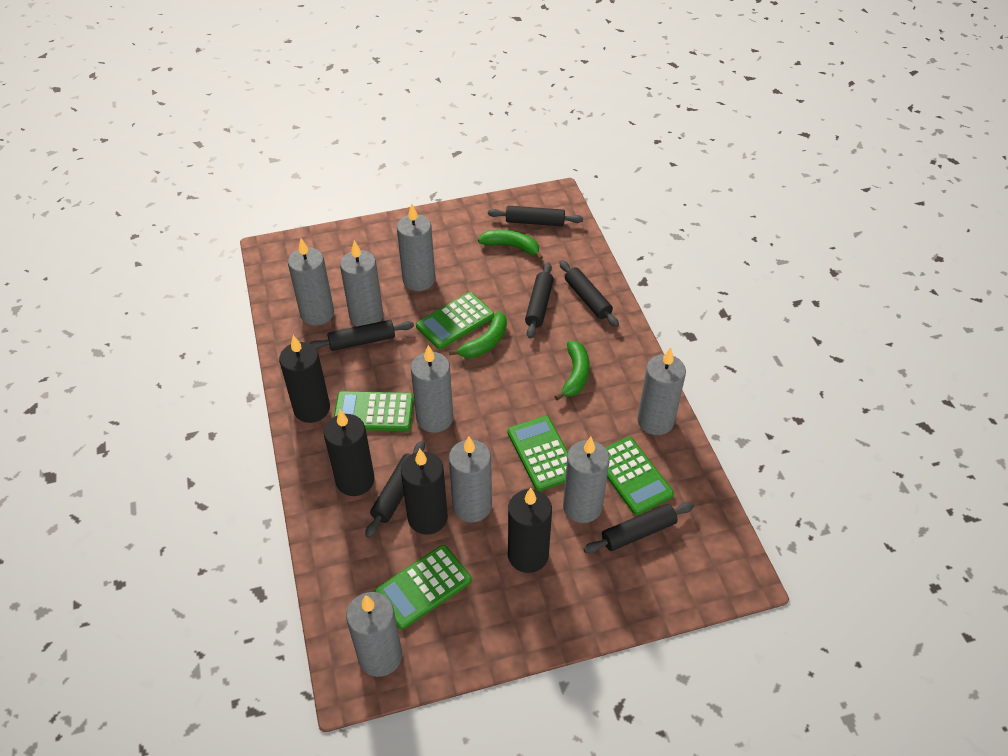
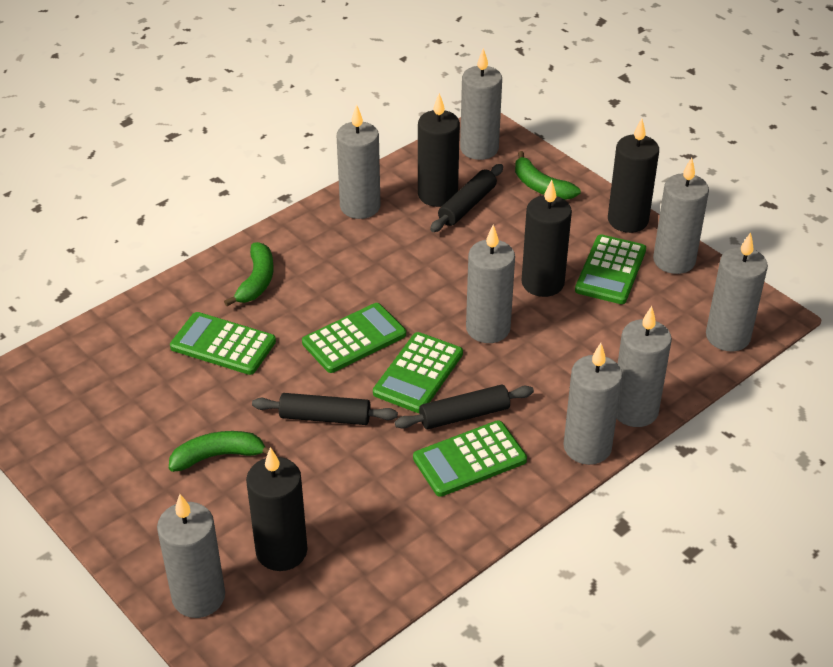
black rolling pin: 6 -> 3

